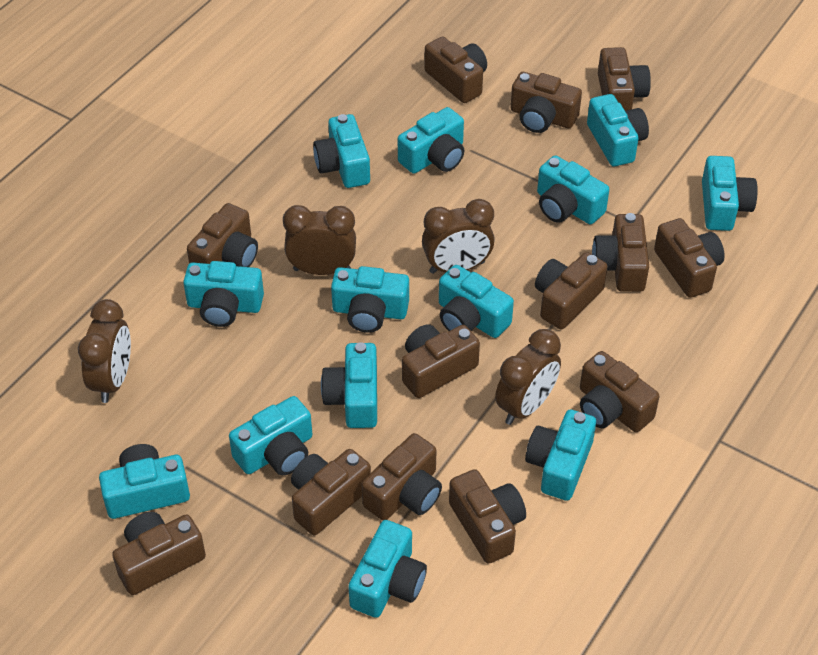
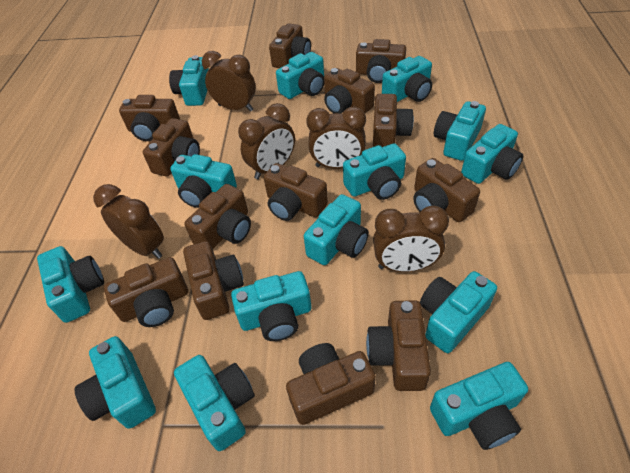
brown clock: 4 -> 5
turquoise camera: 13 -> 14

